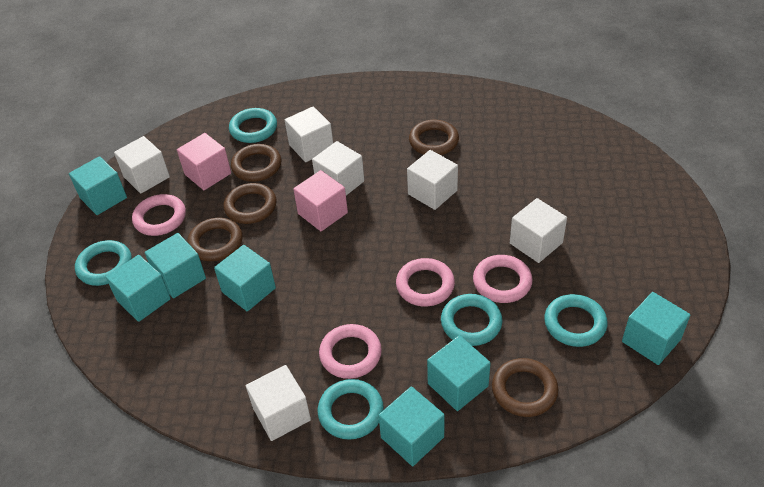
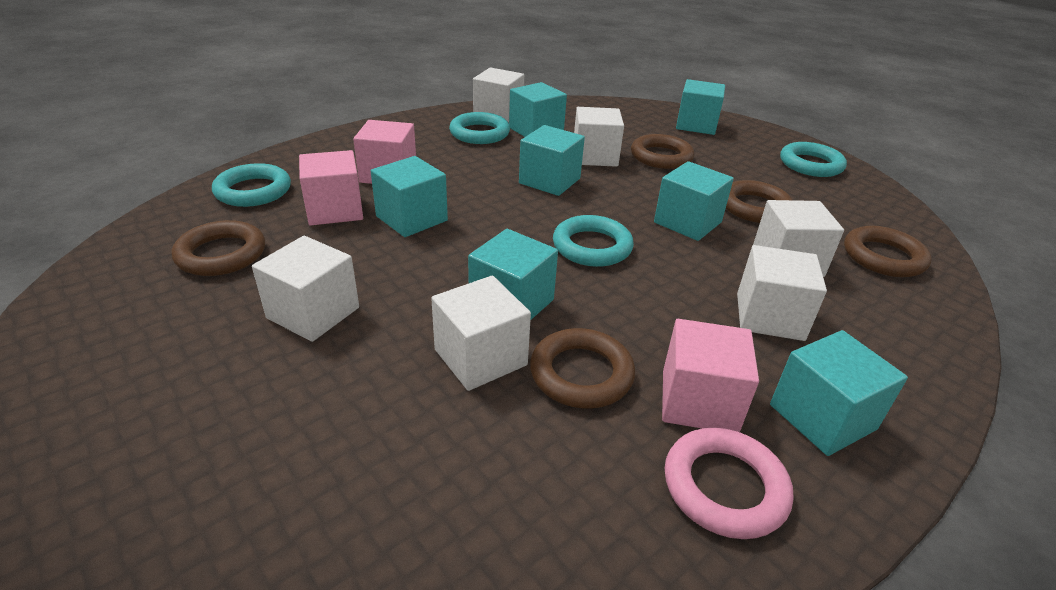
pink cube: 2 -> 3
pink ring: 4 -> 1
turquoise ring: 5 -> 4

